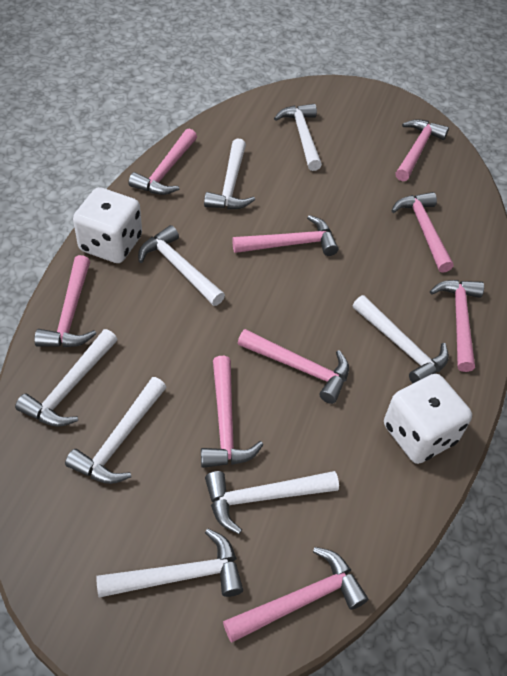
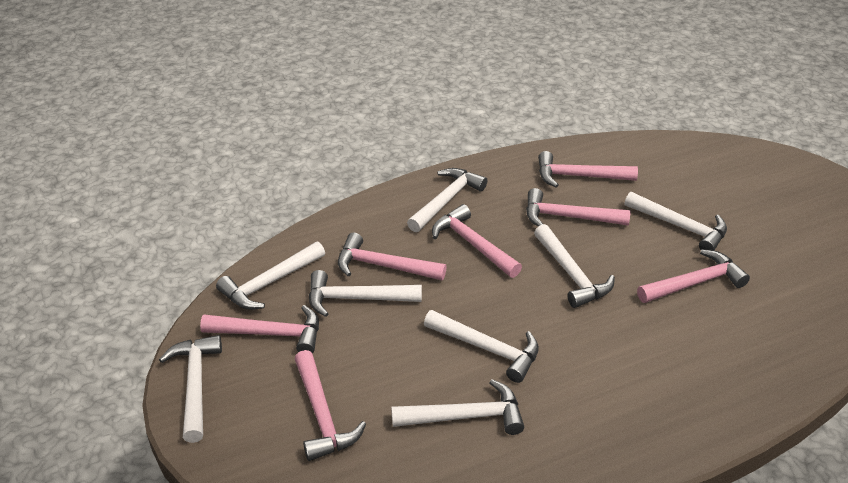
pink hammer: 9 -> 7
white dice: 2 -> 0

